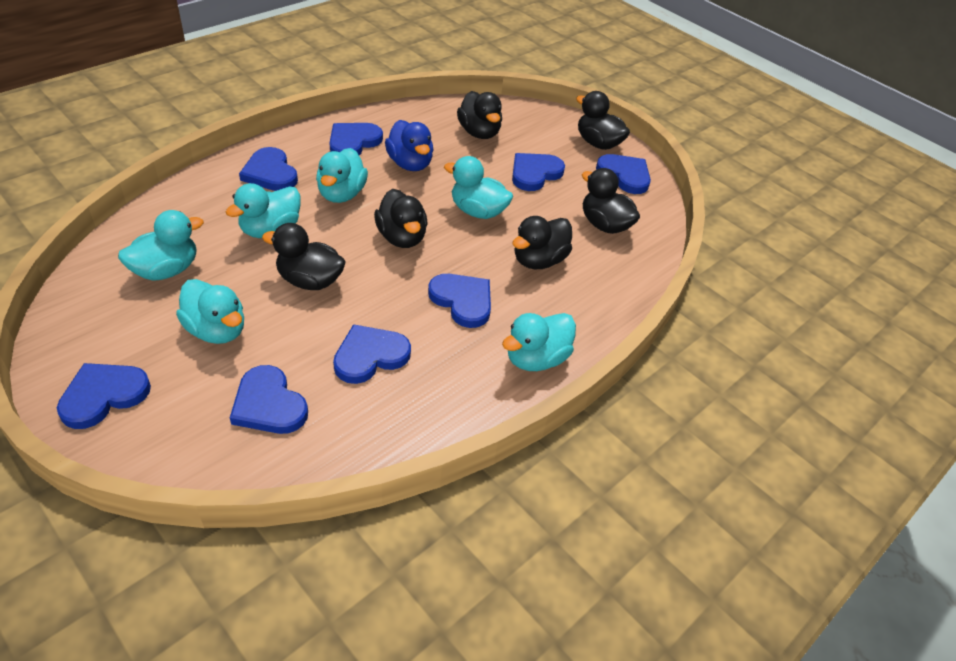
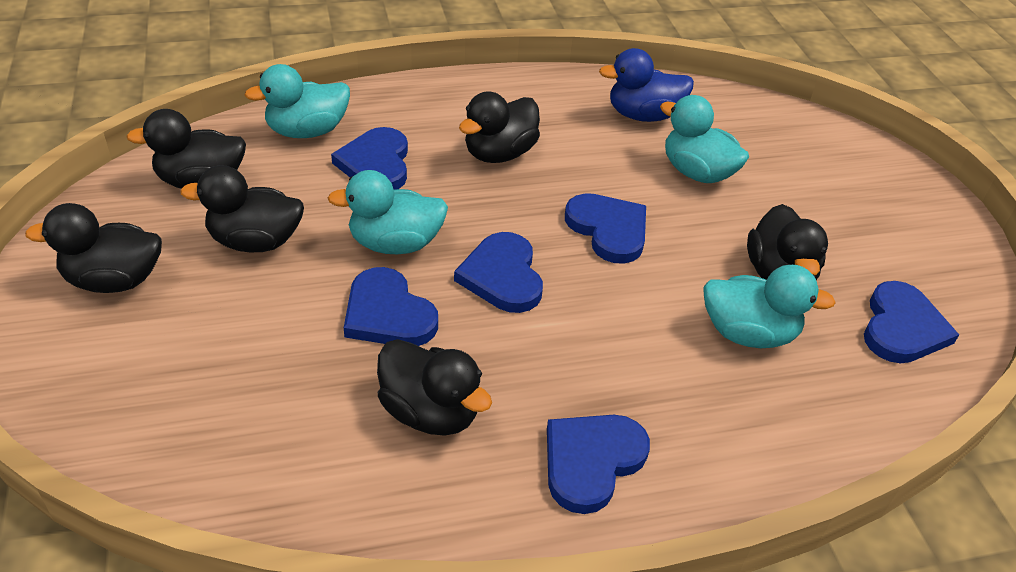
blue heart: 8 -> 6
turquoise duck: 6 -> 4

